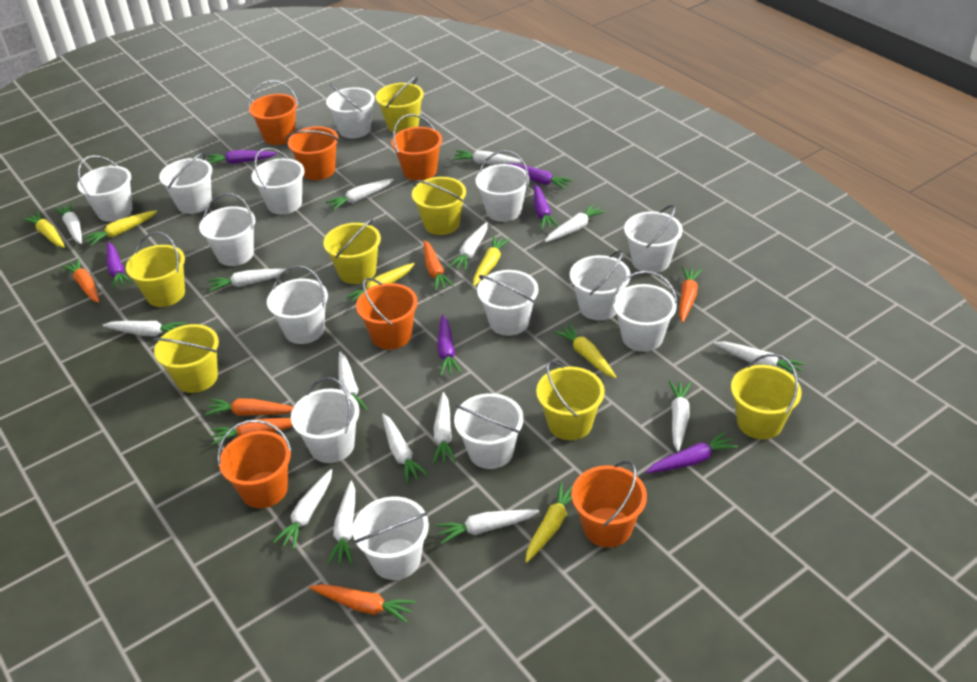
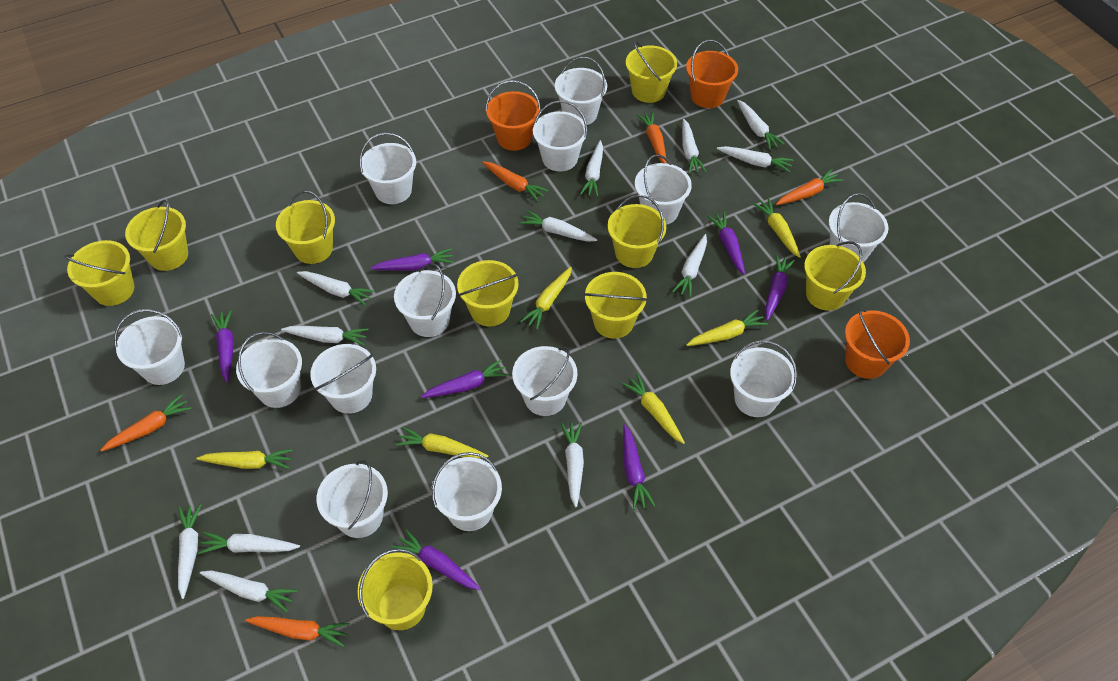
orange bucket: 6 -> 3
orange carrot: 6 -> 5
purple carrot: 6 -> 7
white bucket: 14 -> 13
white carrot: 15 -> 12
yellow bucket: 7 -> 9

